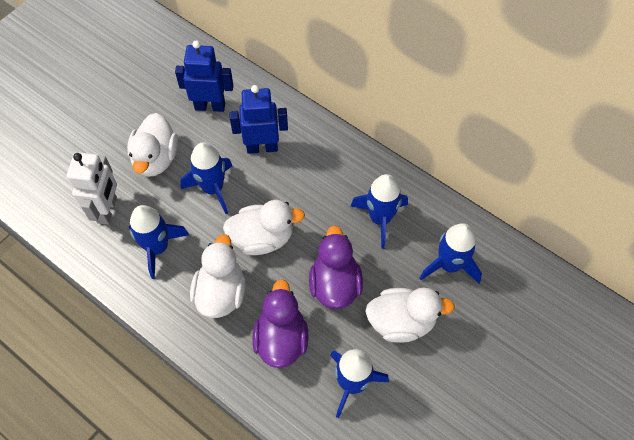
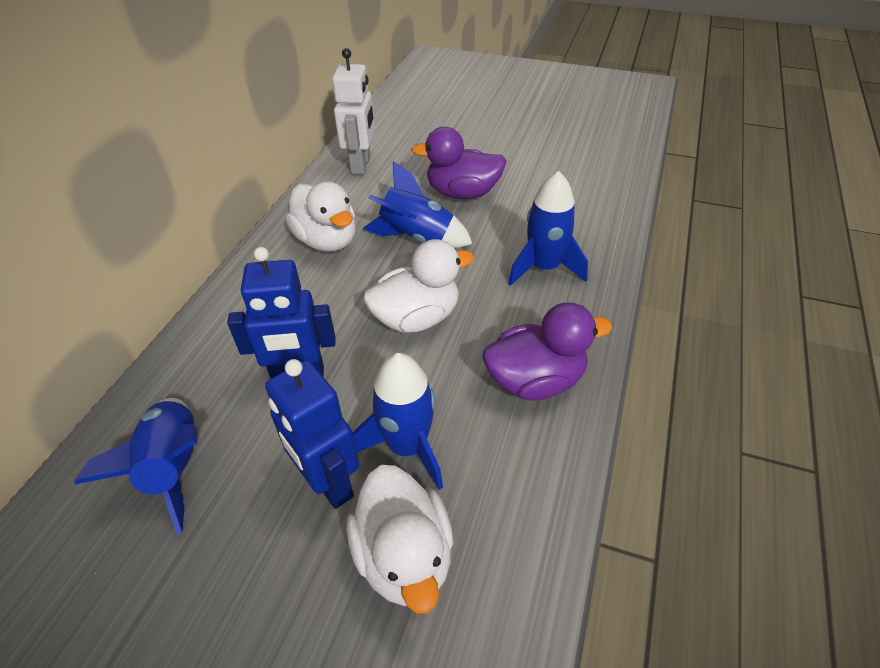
blue rocket: 5 -> 4
white duck: 4 -> 3

